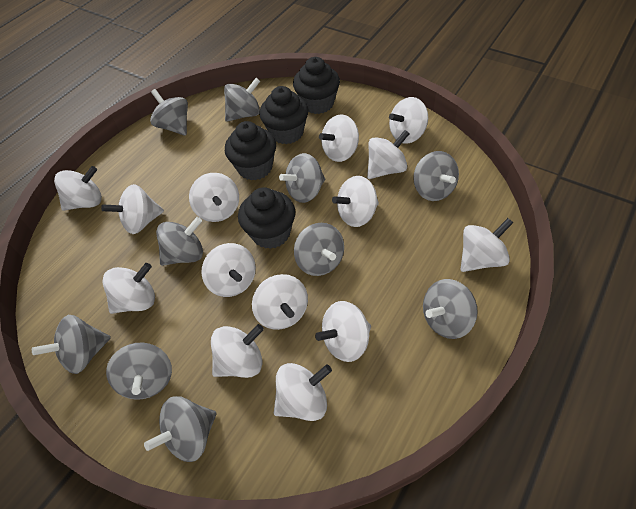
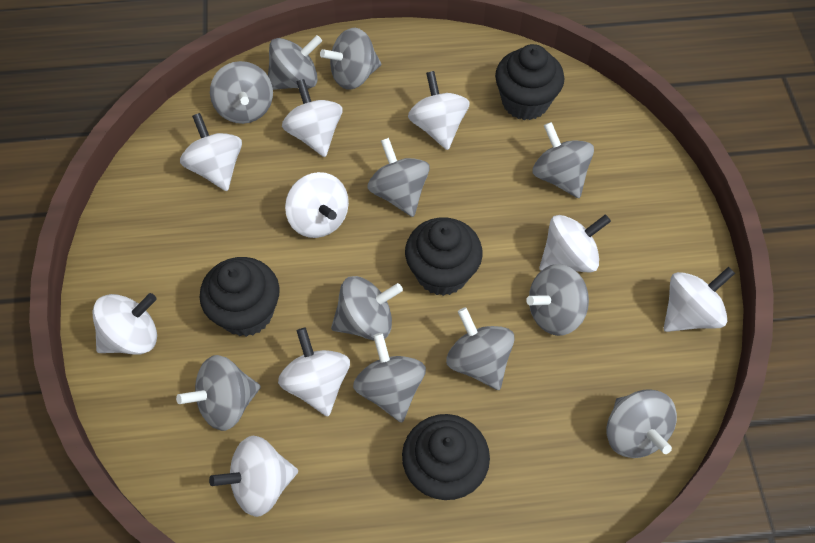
grey spinning top: 10 -> 11
white spinning top: 14 -> 9

